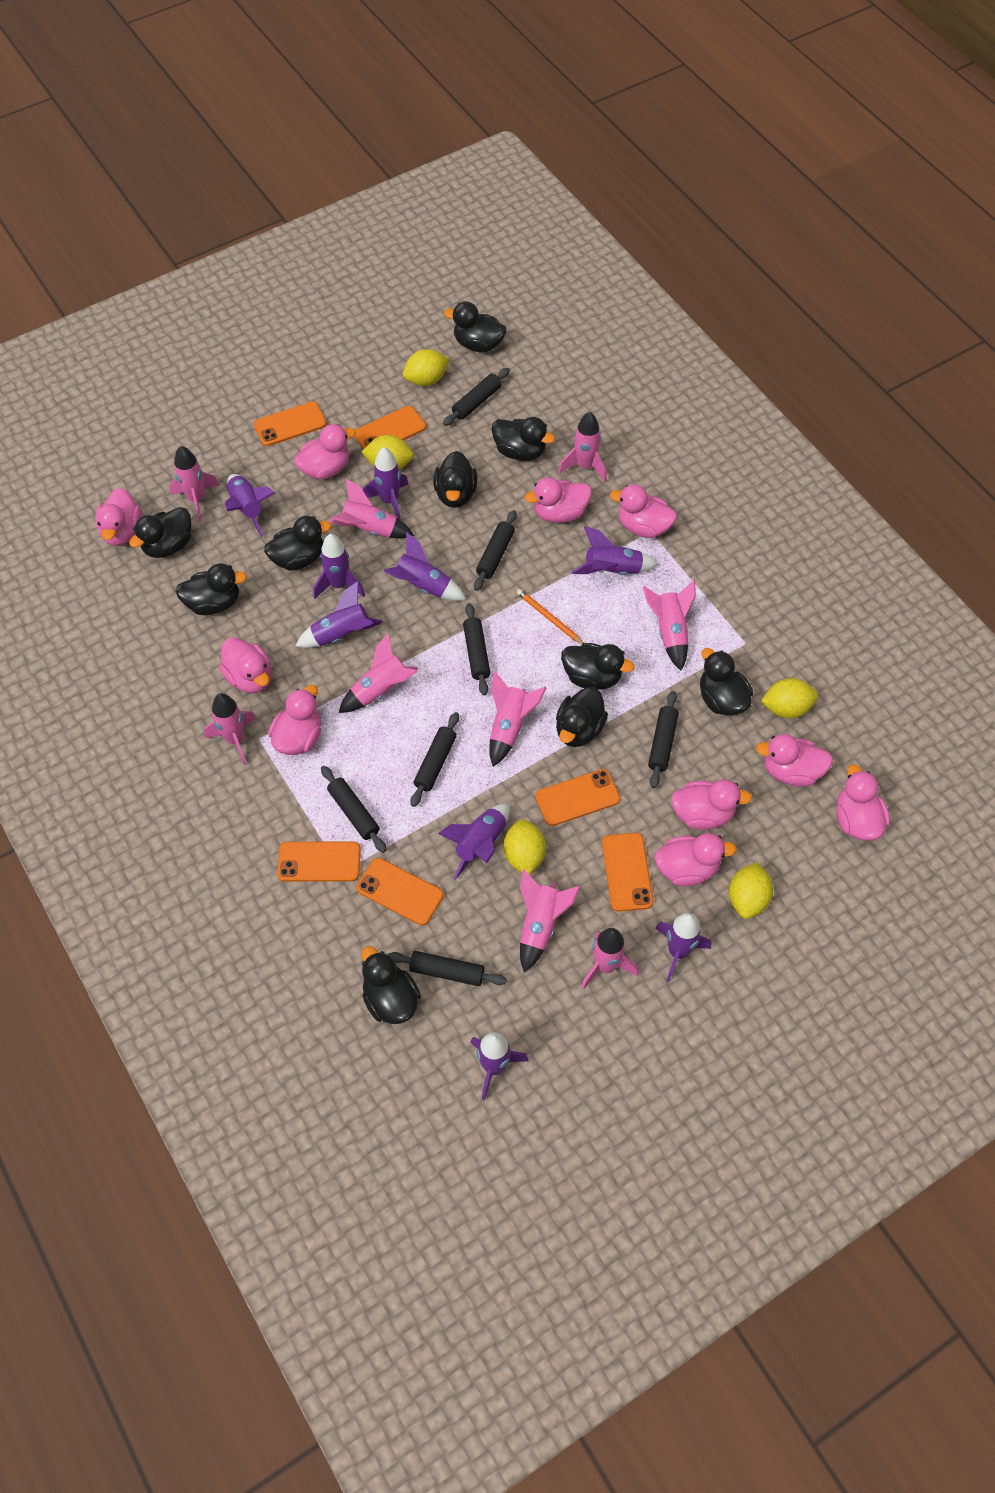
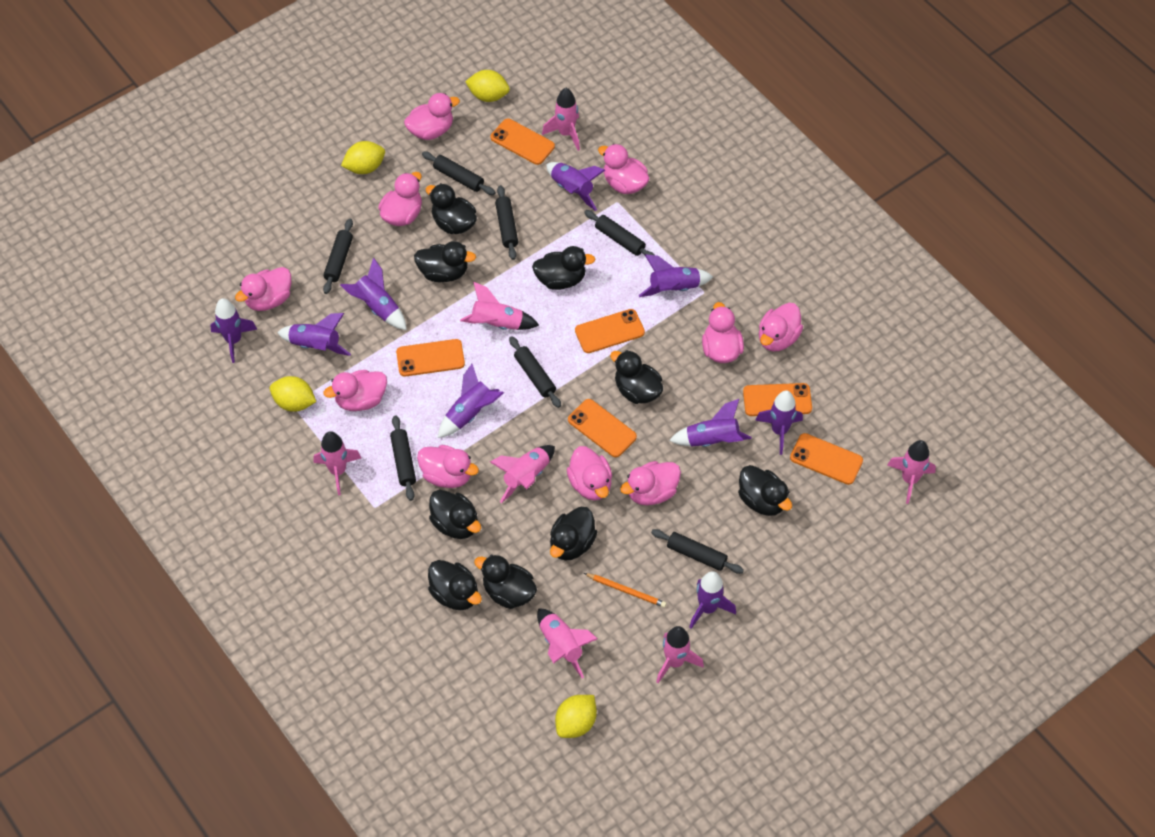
black duck: 10 -> 9
pink rocket: 9 -> 7
yellow lemon: 5 -> 4

